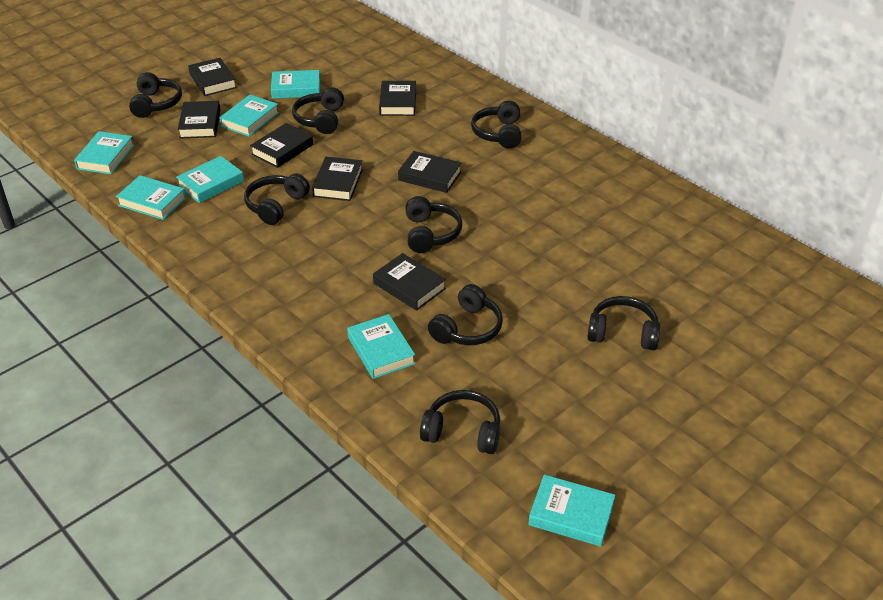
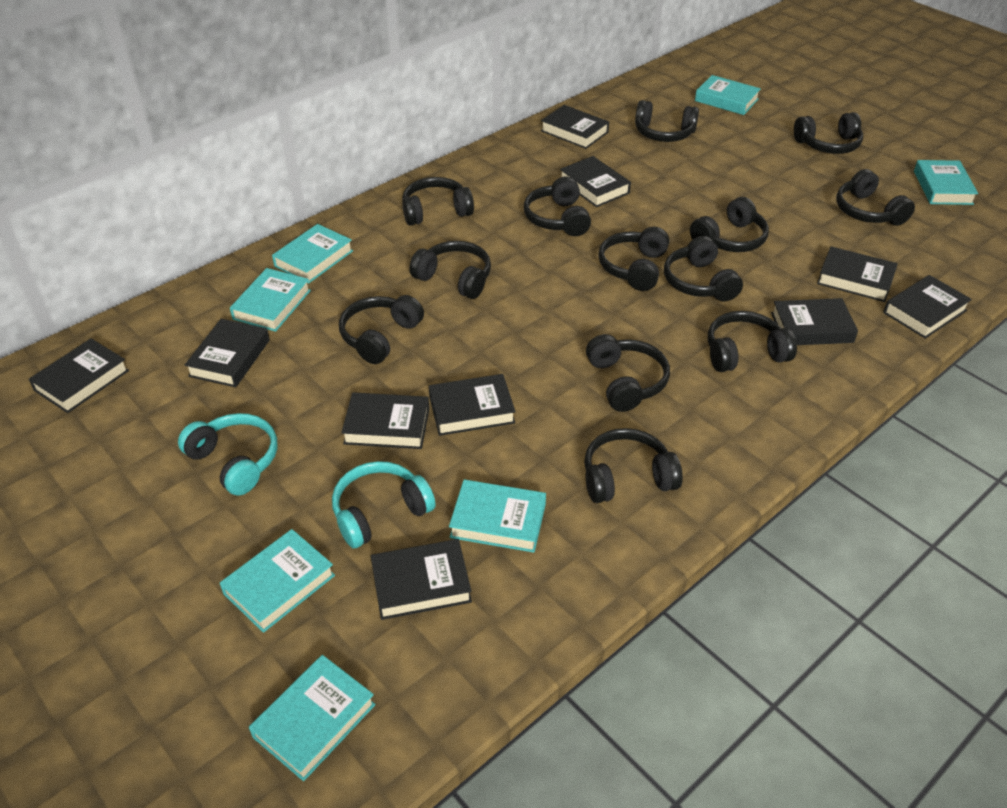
black book: 7 -> 10
black headphones: 8 -> 13
turquoise headphones: 0 -> 2

